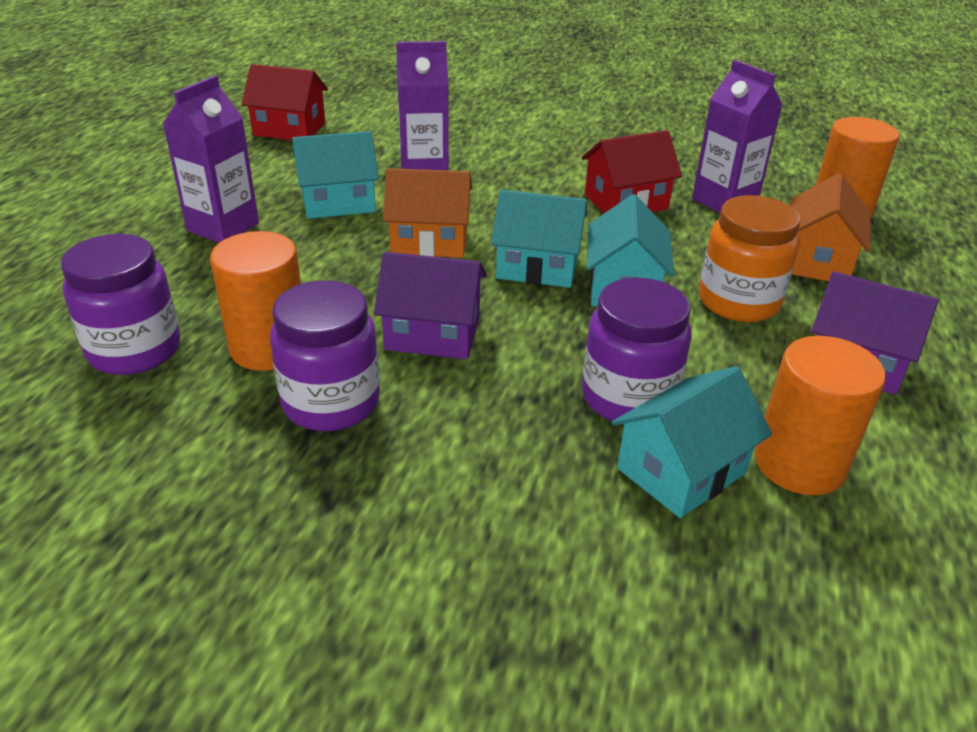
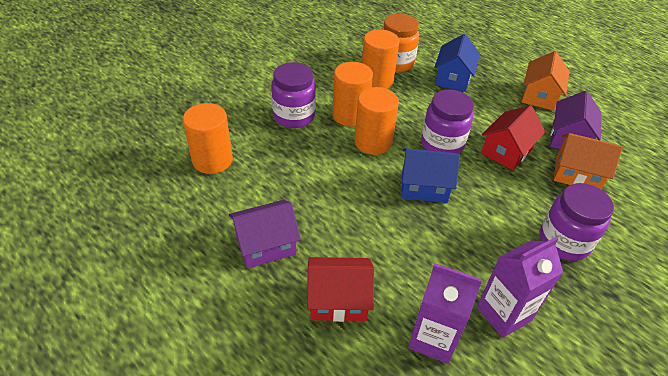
blue house: 0 -> 2
orange cylinder: 3 -> 4
purple carton: 3 -> 2
turquoise house: 4 -> 0

